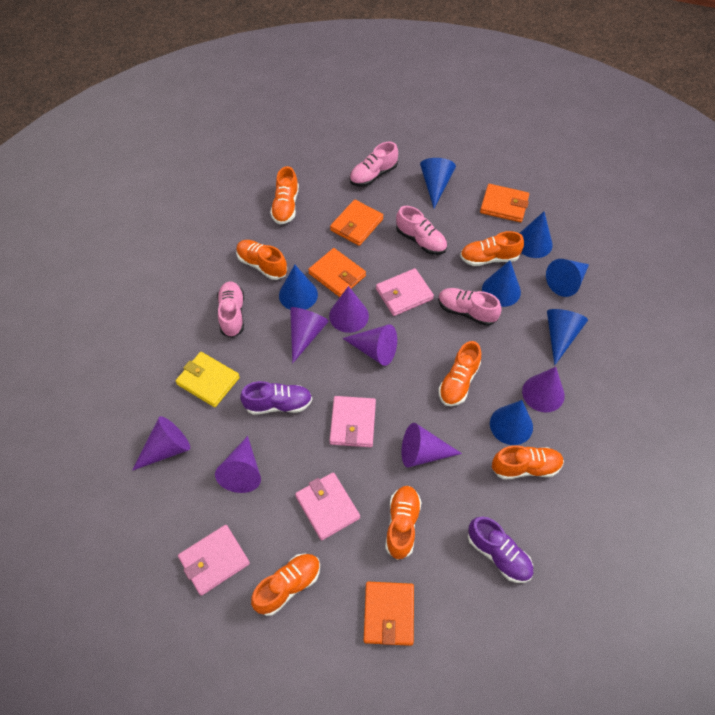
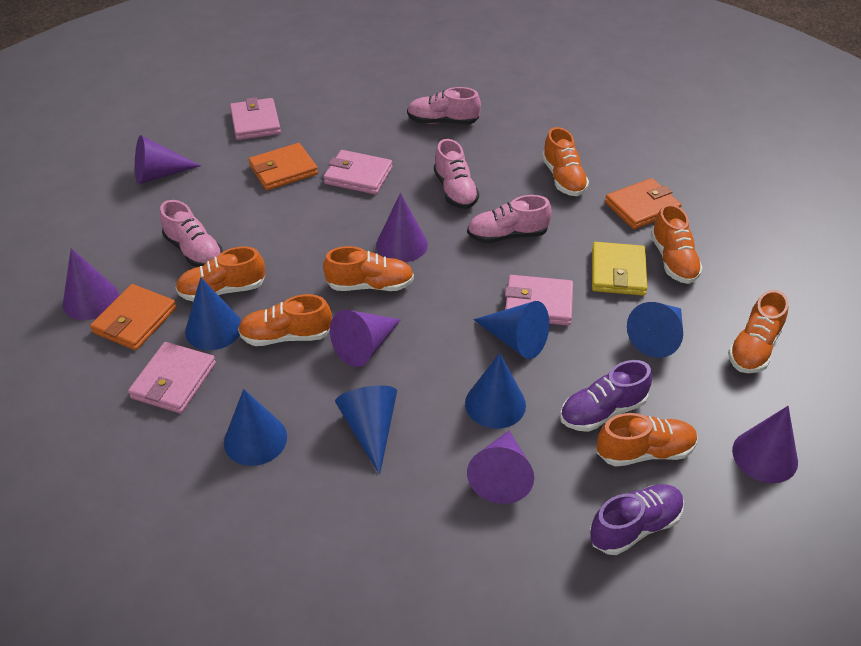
blue cone: 7 -> 6
orange wallet: 4 -> 3
purple cone: 7 -> 6

